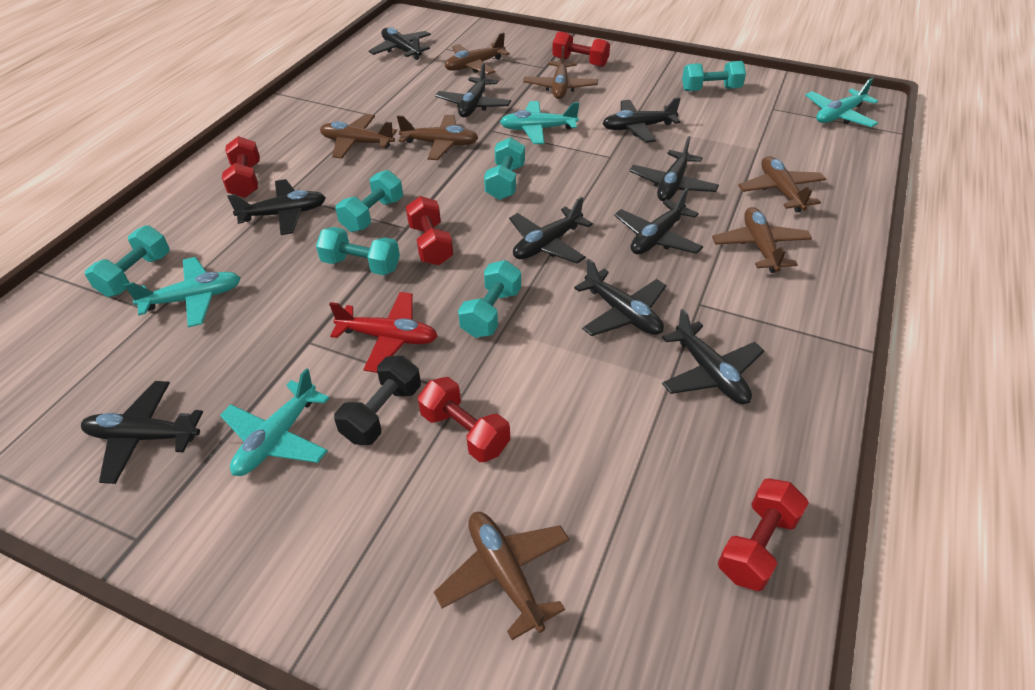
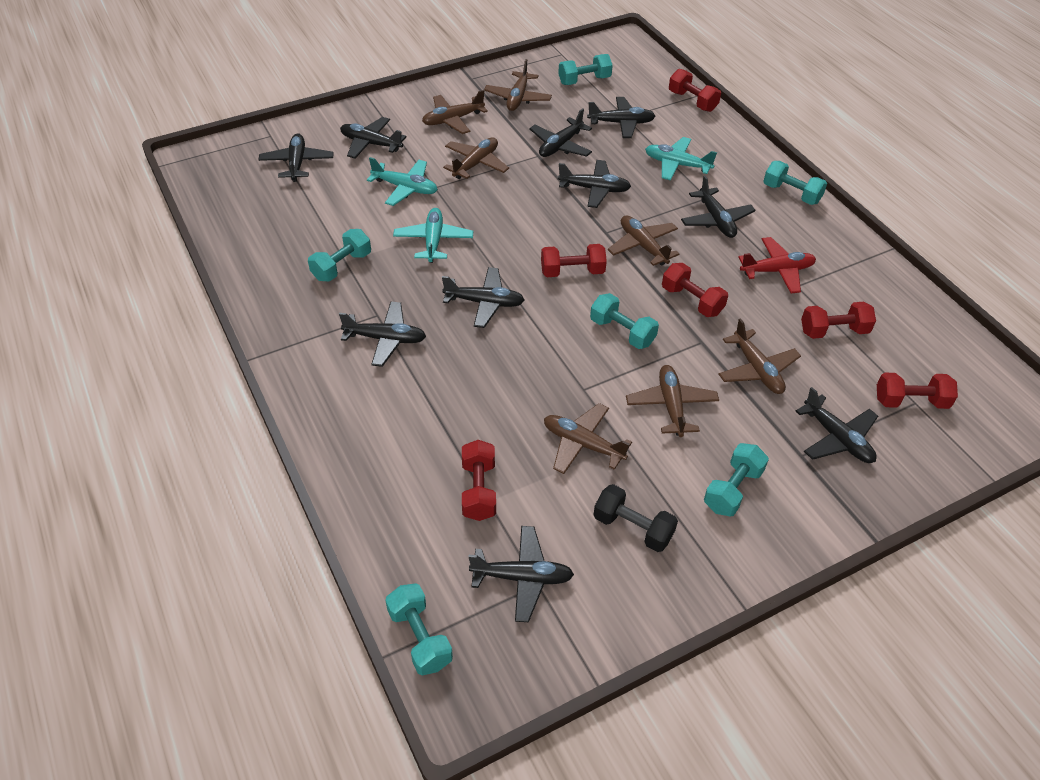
red dumbbell: 5 -> 6
turquoise plane: 4 -> 3

